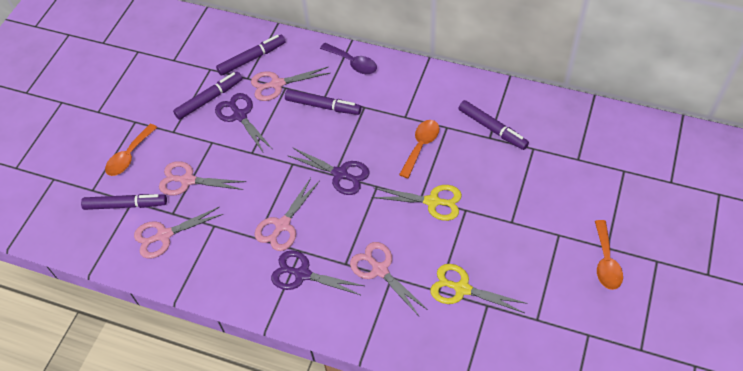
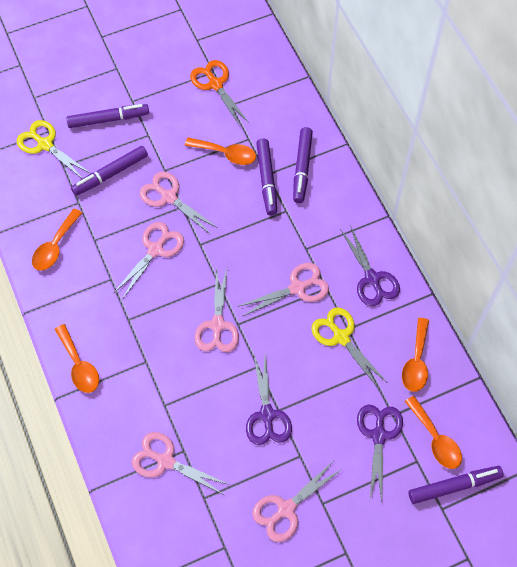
orange scissors: 0 -> 1
orange spoon: 3 -> 5
pink scissors: 5 -> 6
purple spoon: 1 -> 0

